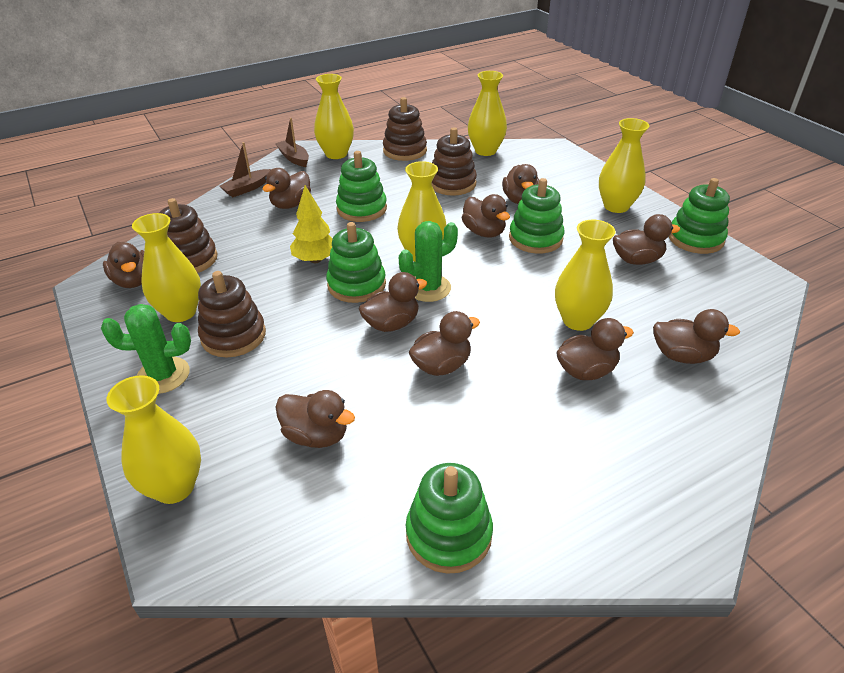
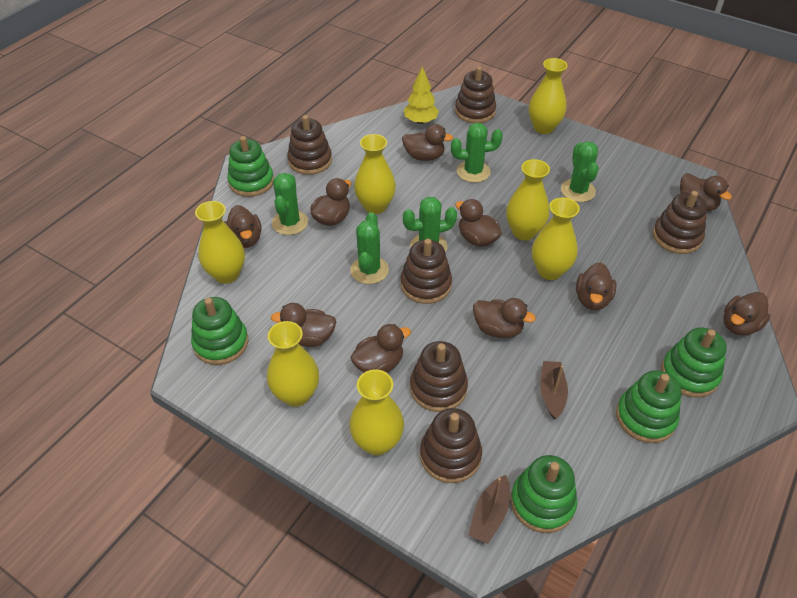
brown stacking toy: 4 -> 6
green cactus: 2 -> 5

